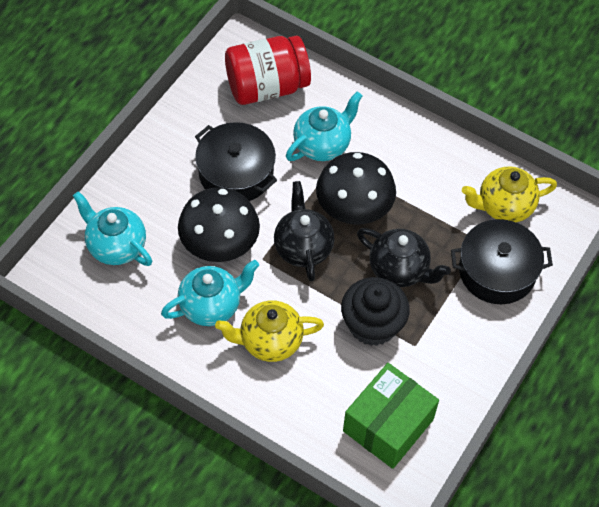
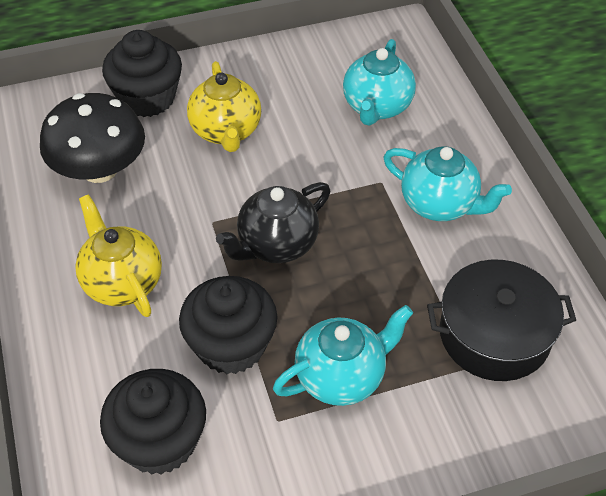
black cupcake: 1 -> 3
black mushroom: 2 -> 1
black pot: 2 -> 1
black teapot: 2 -> 1
green box: 1 -> 0
red jar: 1 -> 0

